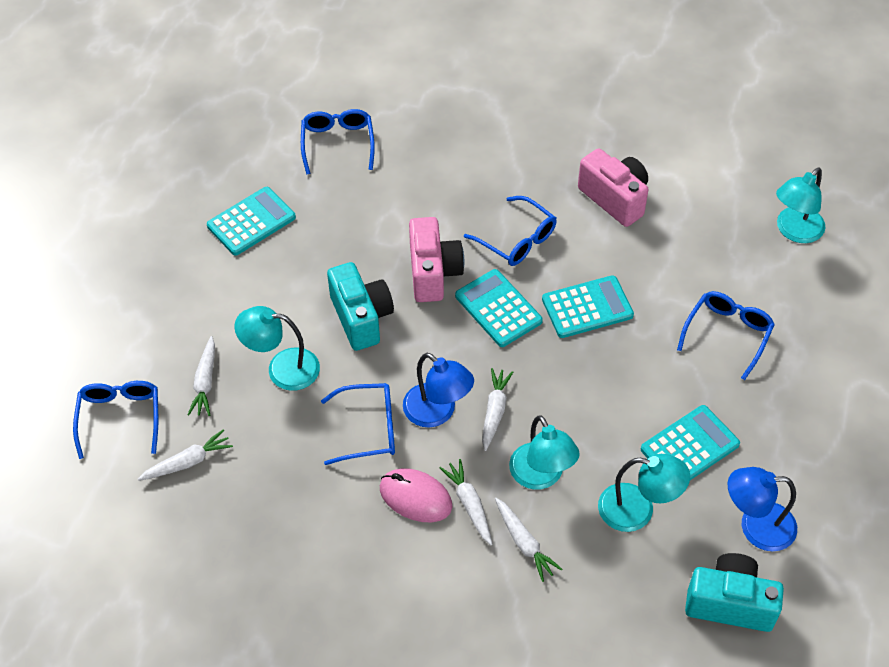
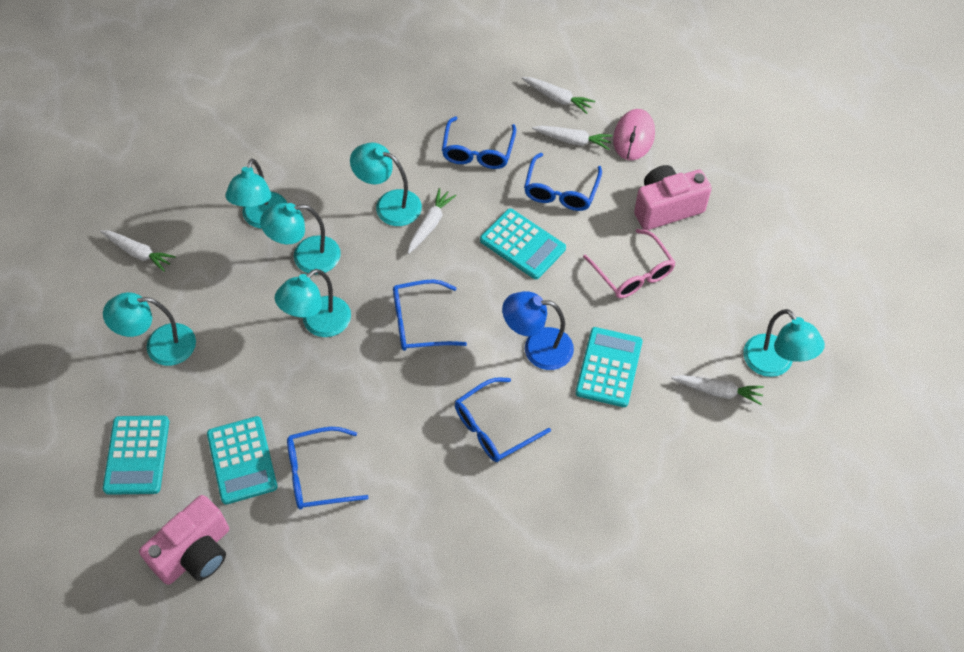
blue lamp: 2 -> 1
pink glasses: 0 -> 1
turquoise camera: 2 -> 0
turquoise lamp: 4 -> 6

